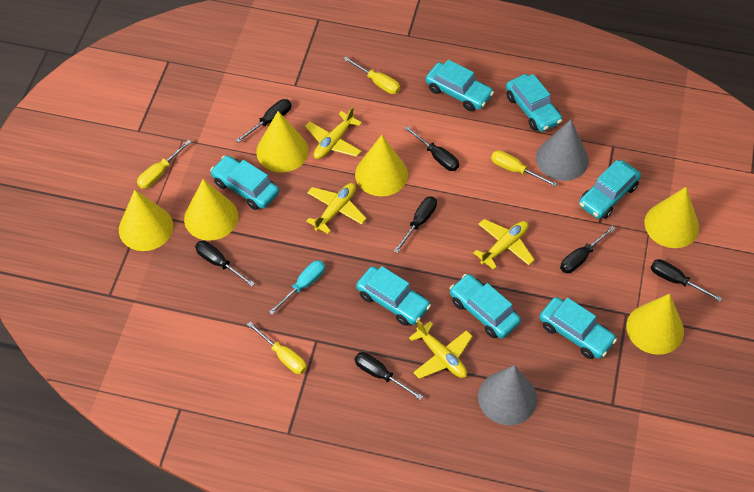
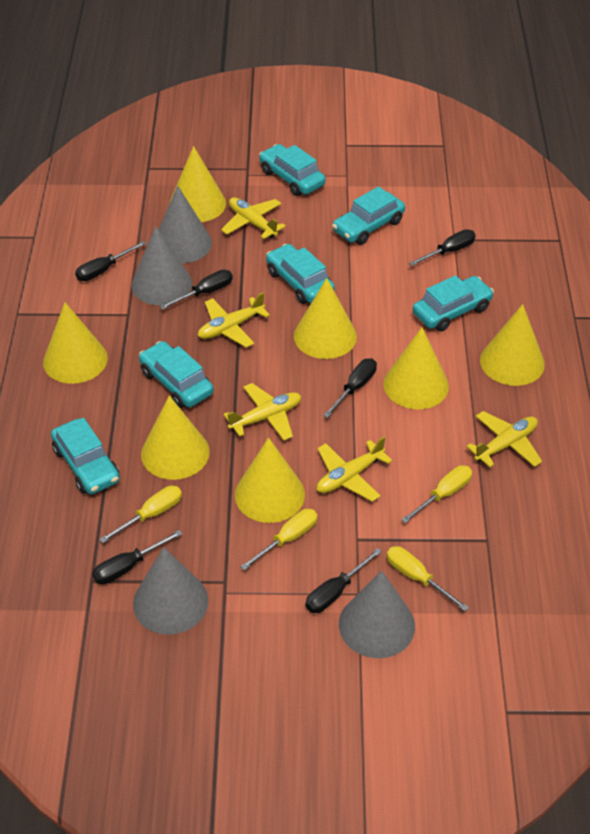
black screwdriver: 7 -> 6
grey cone: 2 -> 4
turquoise car: 7 -> 6
turquoise screwdriver: 1 -> 0
yellow cone: 6 -> 7
yellow plane: 4 -> 5

